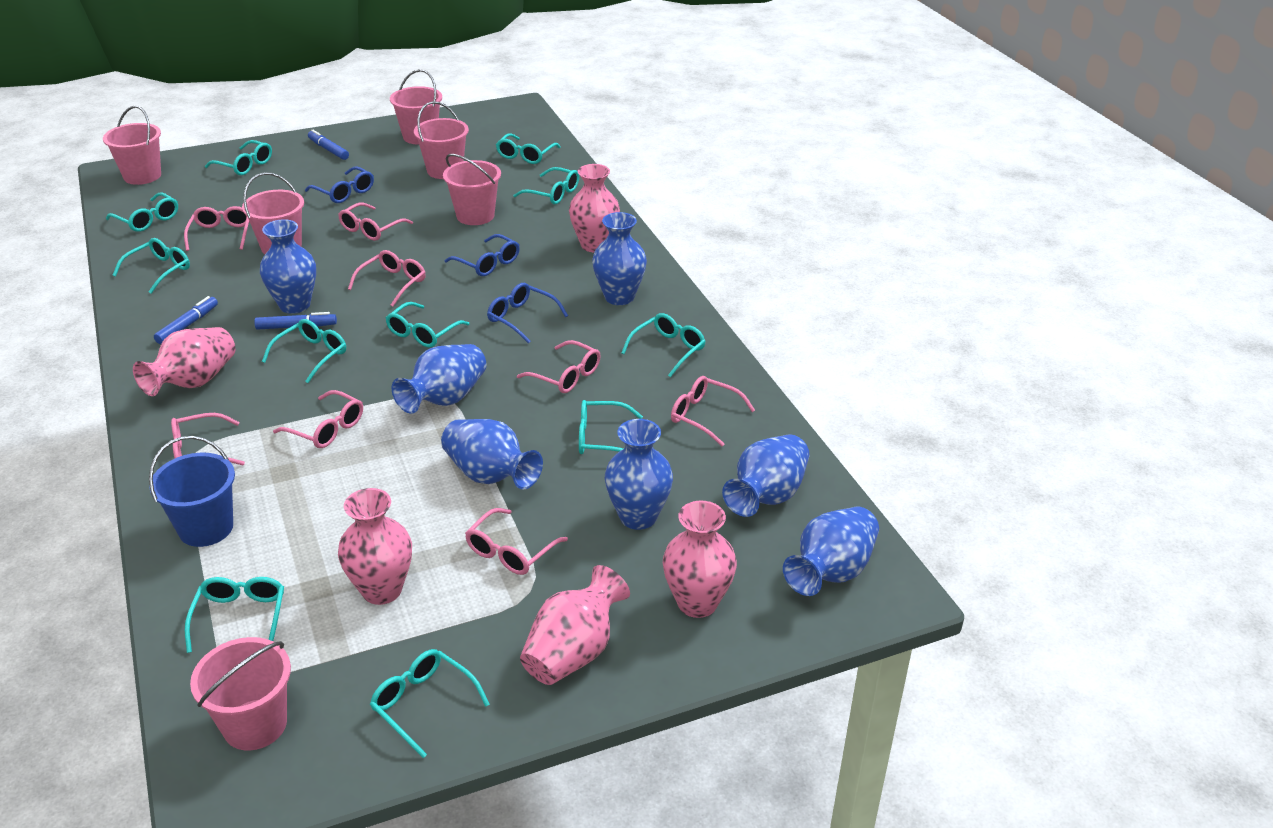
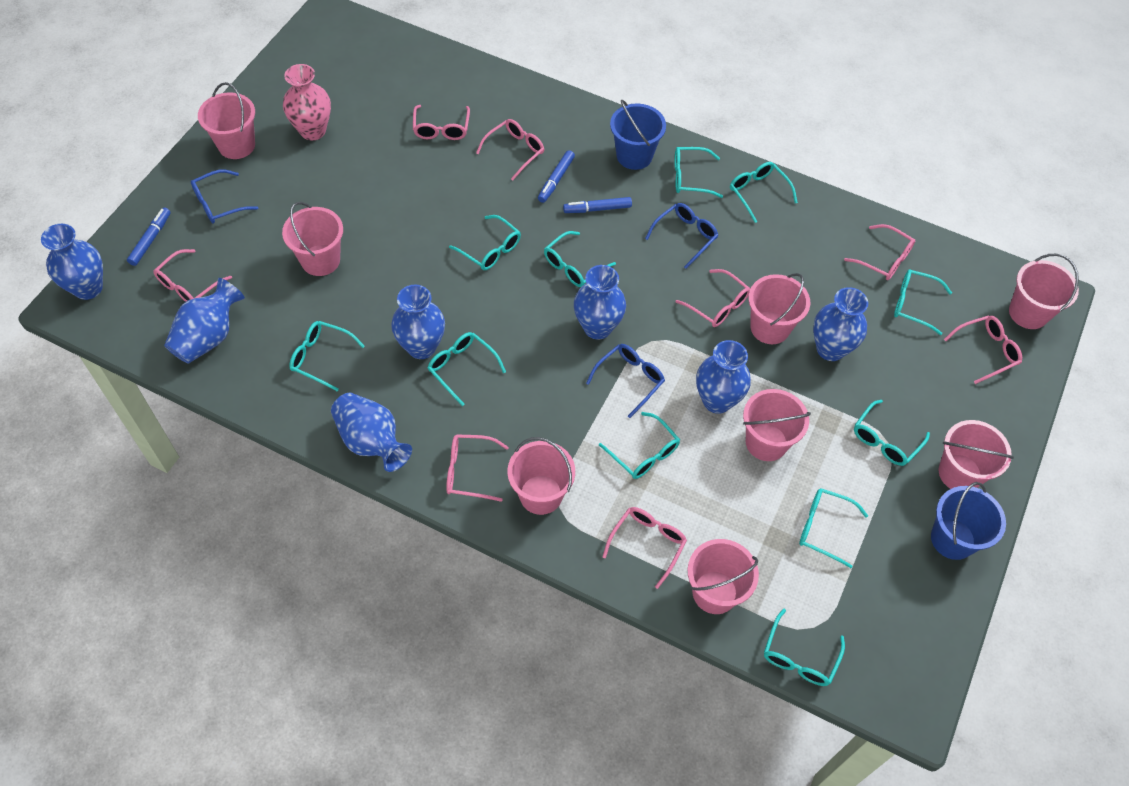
blue bucket: 1 -> 2
pink bucket: 6 -> 8
pink vase: 5 -> 1

